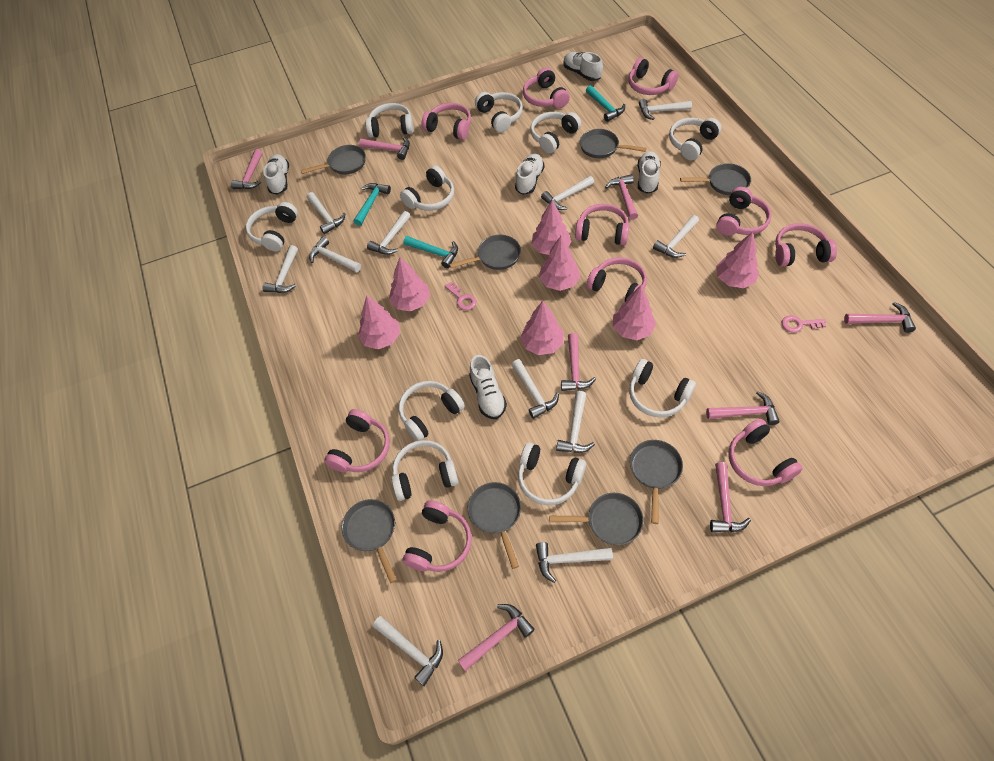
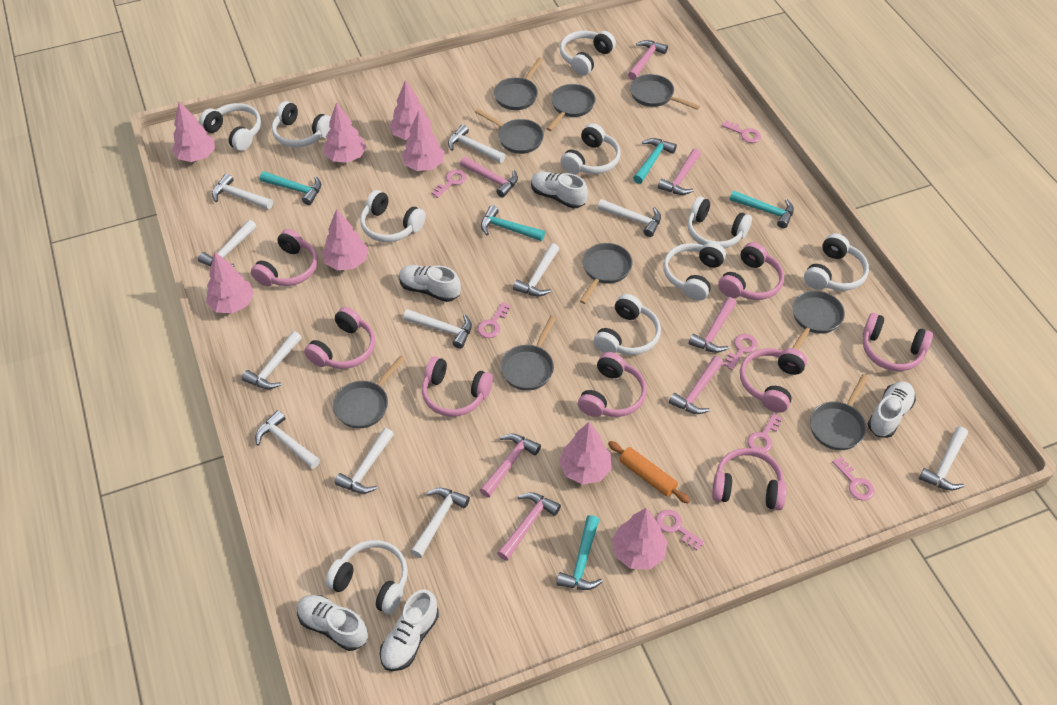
grey pan: 8 -> 9
orange rolling pin: 0 -> 1
pink hammer: 8 -> 7
pink headphones: 10 -> 8
pink key: 2 -> 7
pink tree: 7 -> 8
turquoise hammer: 3 -> 5

